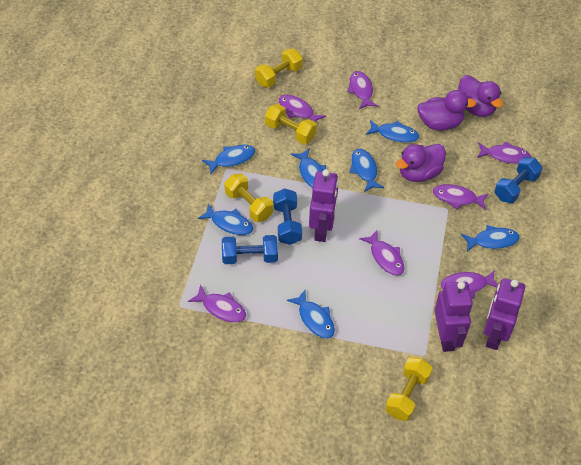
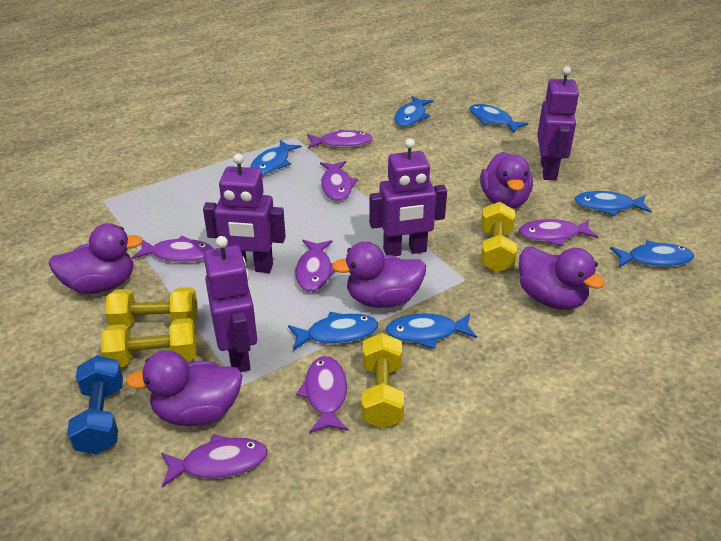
blue dumbbell: 3 -> 1
purple duck: 3 -> 5
purple robot: 3 -> 4

